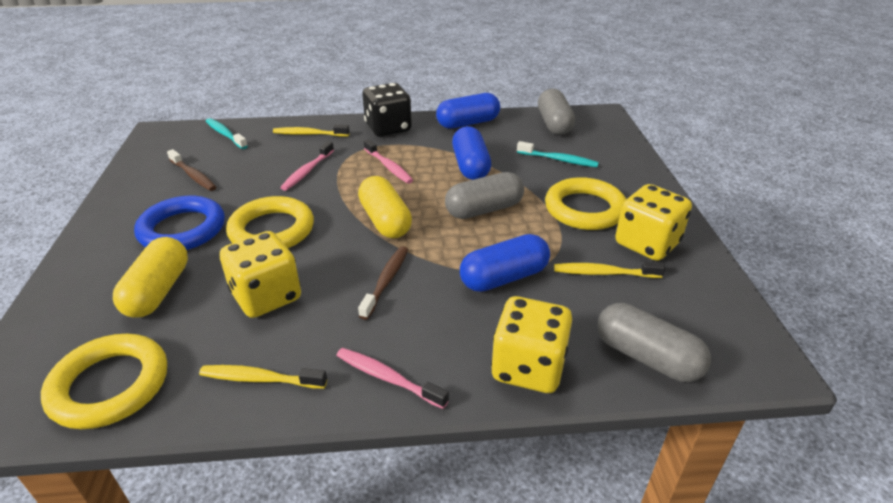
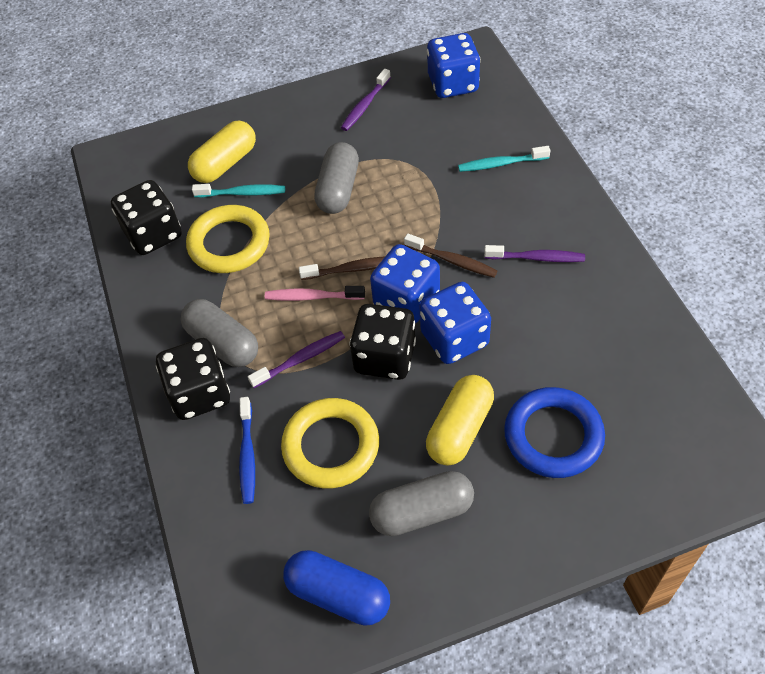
black dice: 1 -> 3
blue capsule: 3 -> 1
blue dice: 0 -> 3
blue toothbrush: 0 -> 1
pink toothbrush: 3 -> 1
purple toothbrush: 0 -> 3
yellow dice: 3 -> 0
yellow ring: 3 -> 2
yellow toothbrush: 3 -> 0

